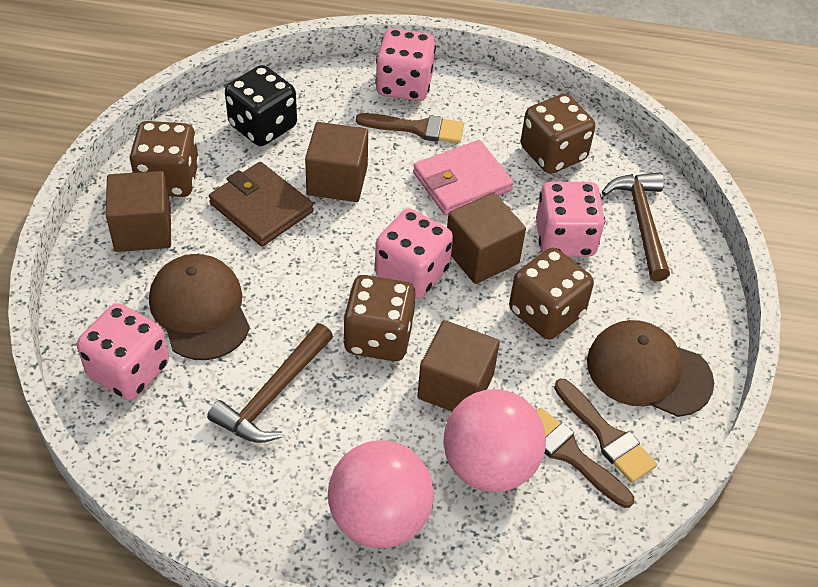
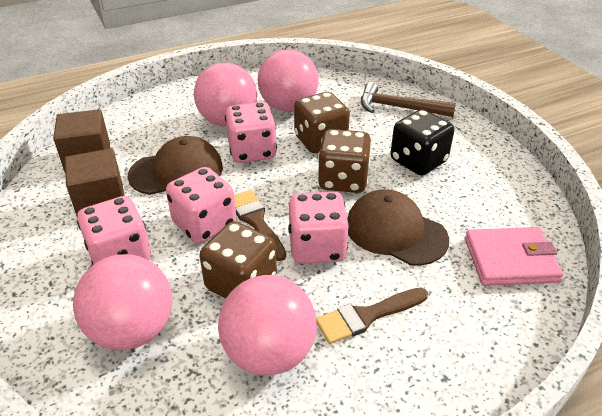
brown brush: 3 -> 2
brown cube: 4 -> 2
brown dice: 4 -> 3
brown hammer: 2 -> 1
brown wallet: 1 -> 0
pink ball: 2 -> 4

